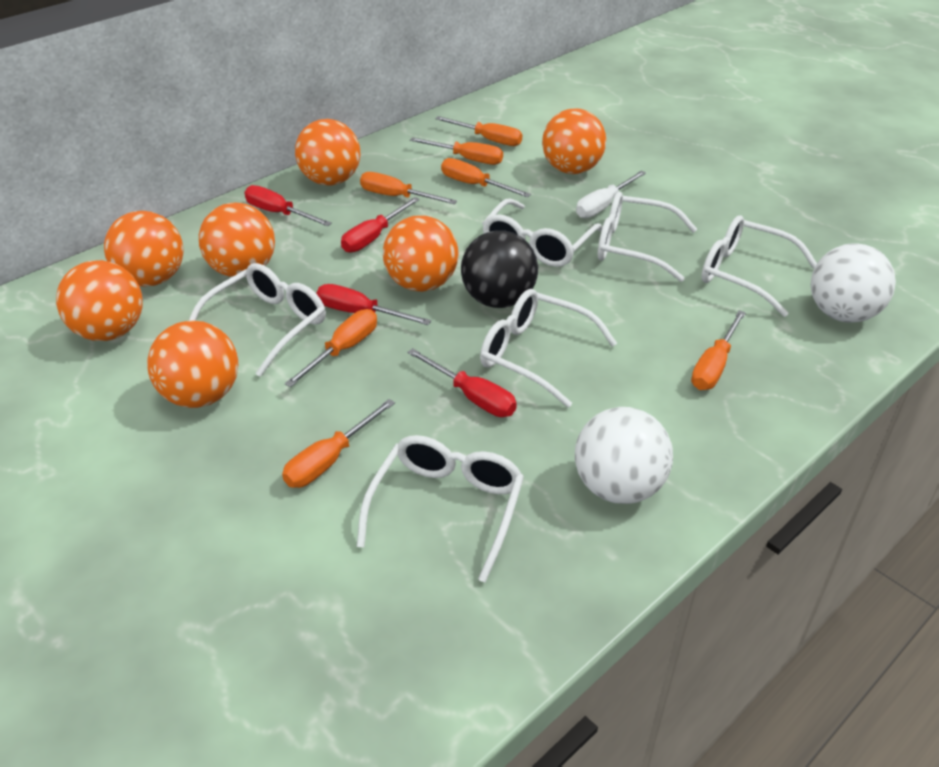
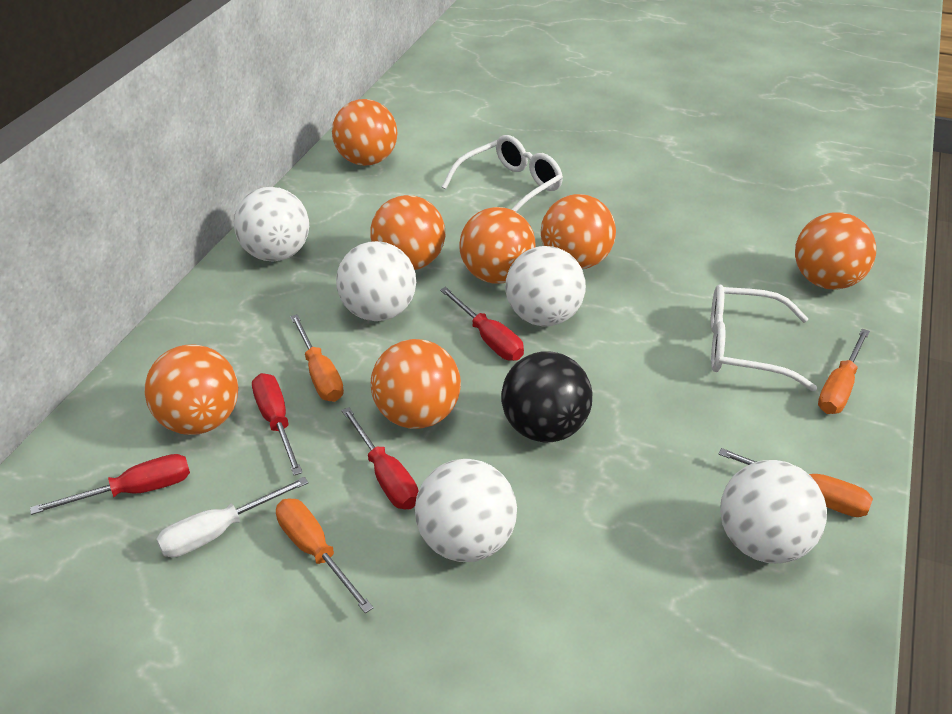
orange screwdriver: 7 -> 4
white ball: 2 -> 5
white glasses: 6 -> 2

